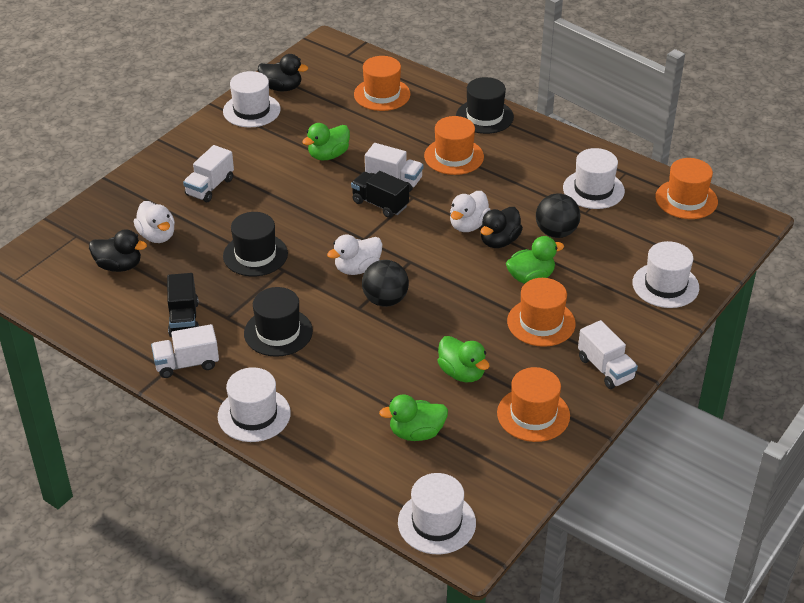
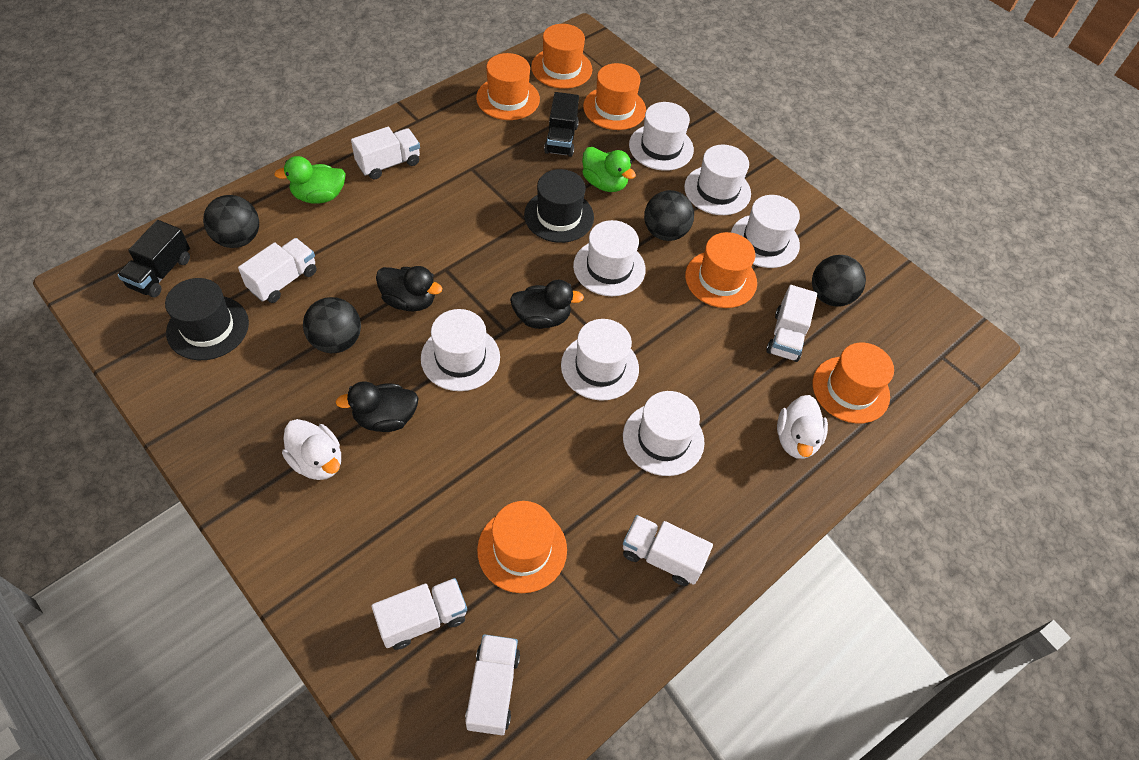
black ball: 2 -> 4
black hat: 3 -> 2
green duck: 4 -> 2
orange hat: 5 -> 6
white duck: 3 -> 2
white hat: 5 -> 7
white truck: 4 -> 6

